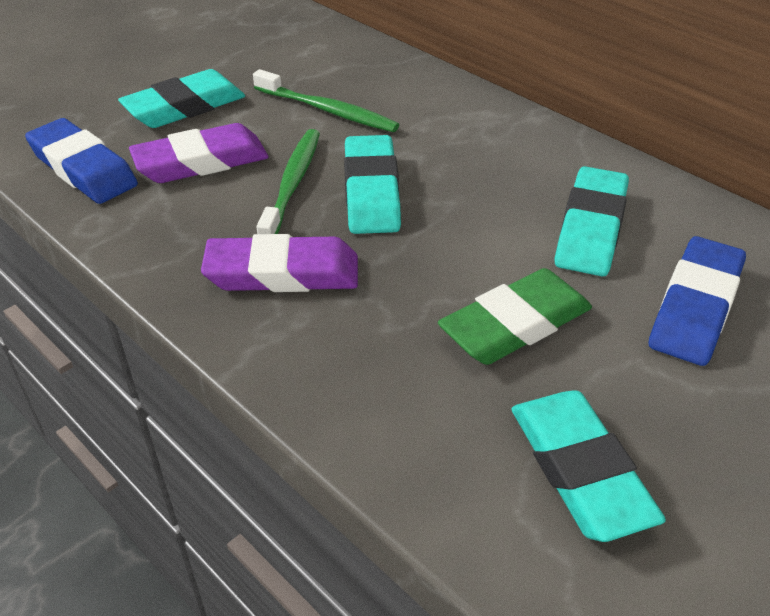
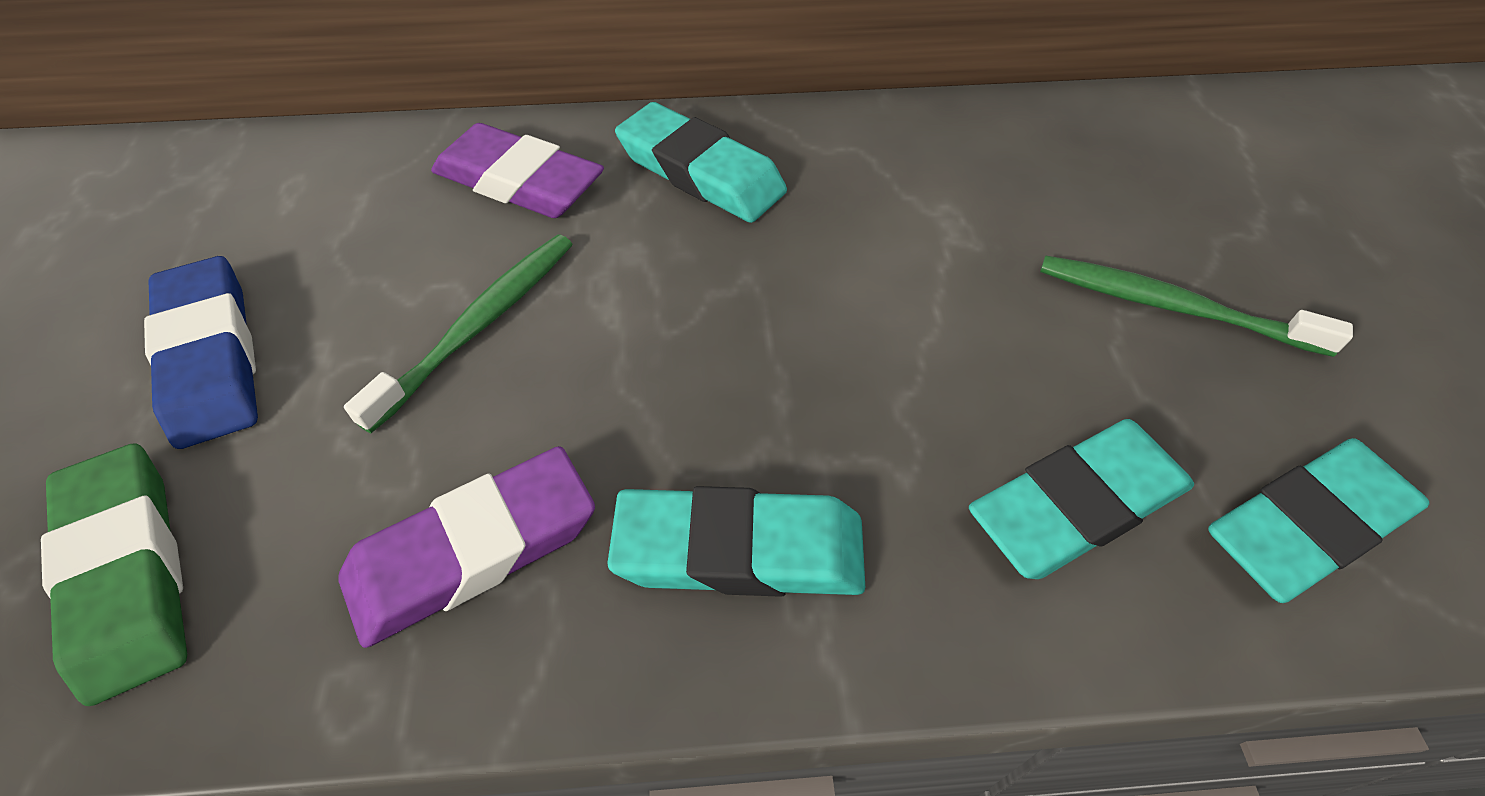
blue eraser: 2 -> 1

